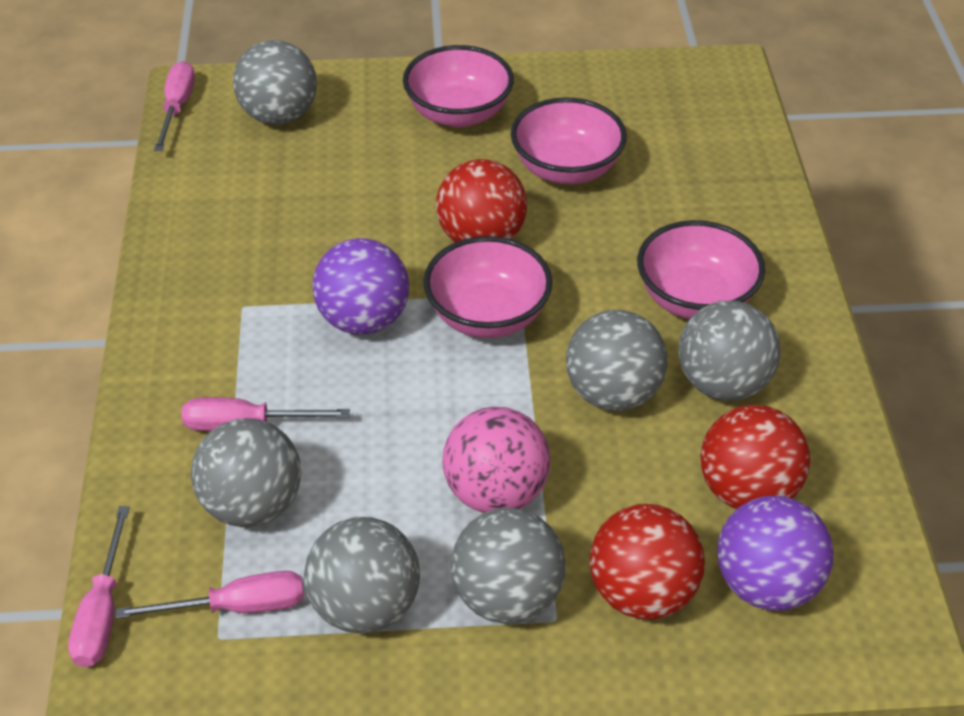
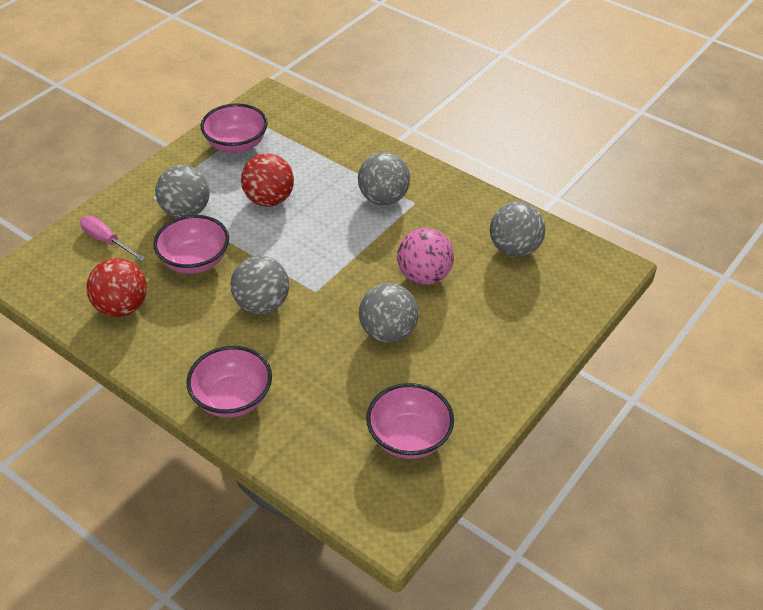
grey ball: 6 -> 5
pink screwdriver: 4 -> 1
purple ball: 2 -> 0
red ball: 3 -> 2

